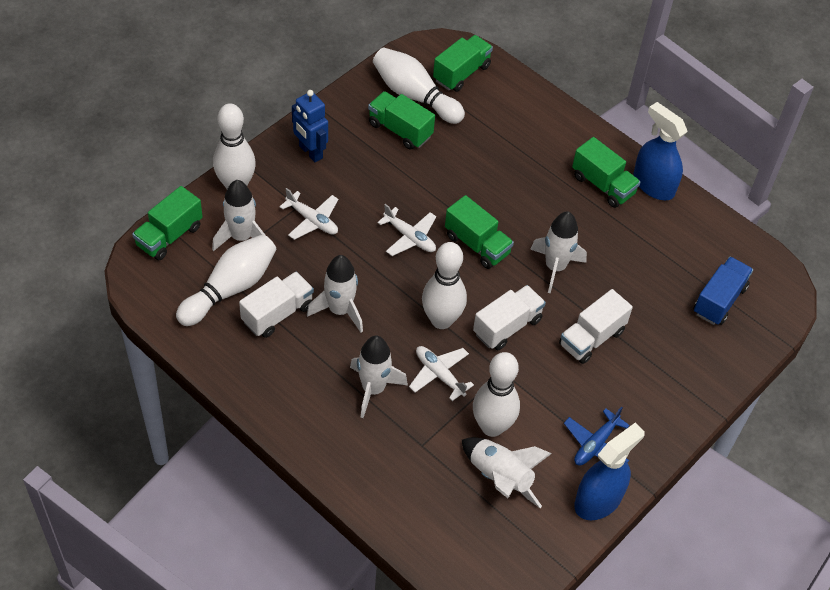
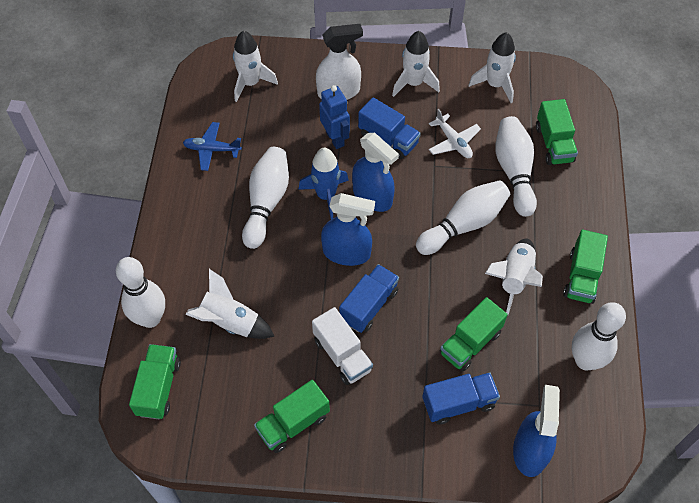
blue rocket: 0 -> 1
blue spray bottle: 2 -> 3
blue truck: 1 -> 3
white plane: 3 -> 1
white spray bottle: 0 -> 1
white truck: 3 -> 1

